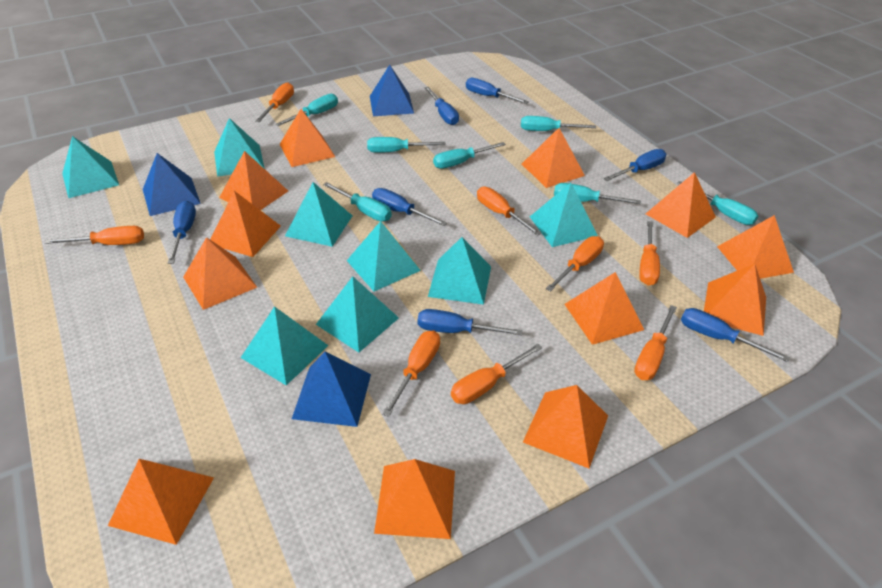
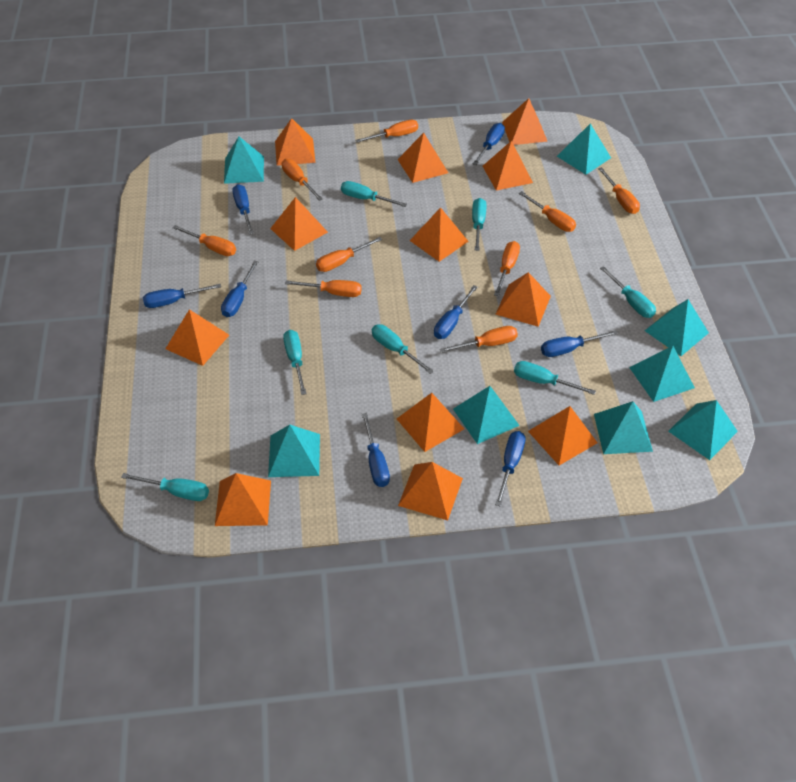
blue pyramid: 3 -> 0
blue screwdriver: 7 -> 8
orange screwdriver: 8 -> 9

